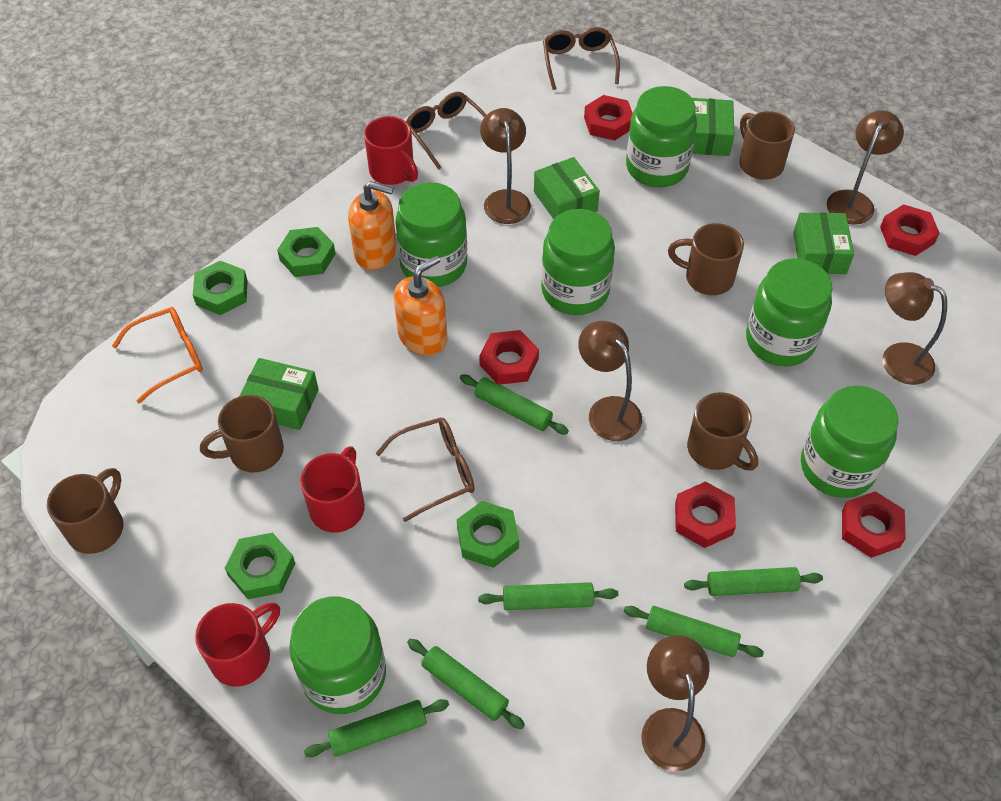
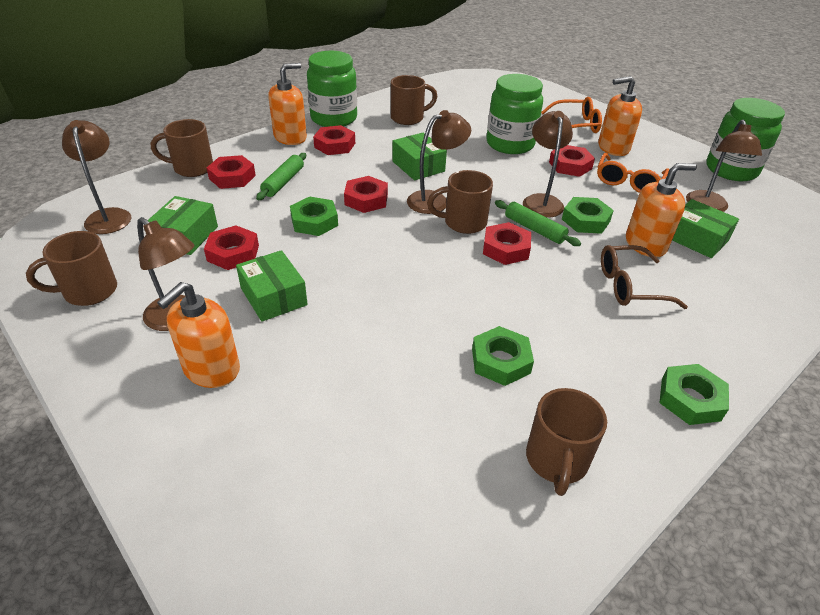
brown glasses: 3 -> 1
green jar: 6 -> 3
green rolling pin: 6 -> 2
orange glasses: 1 -> 2
orange soap dispenser: 2 -> 4
red mug: 3 -> 0
red nut: 5 -> 6

